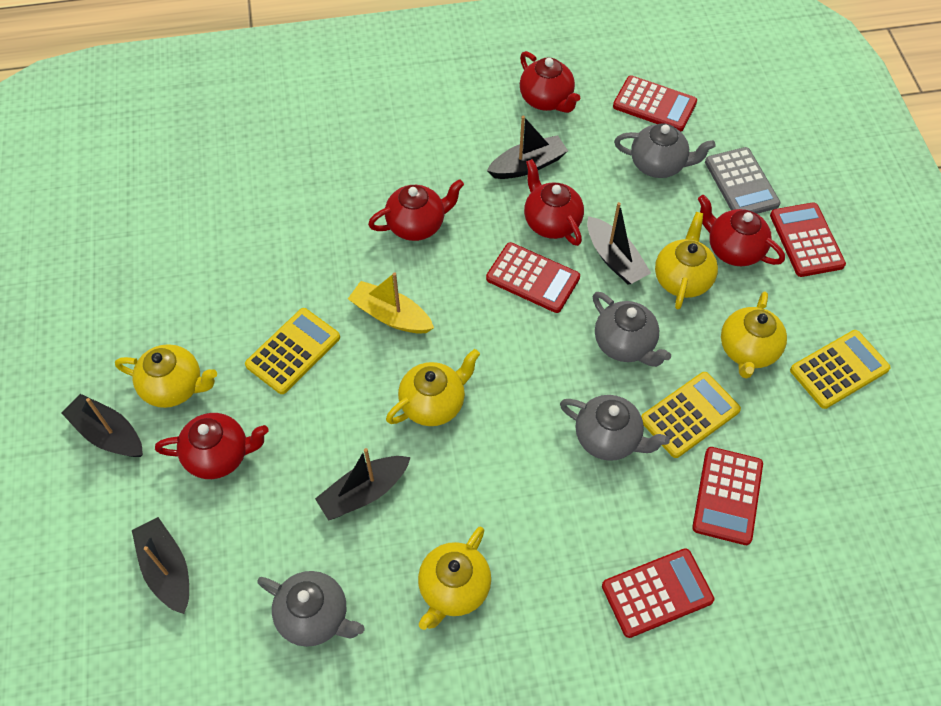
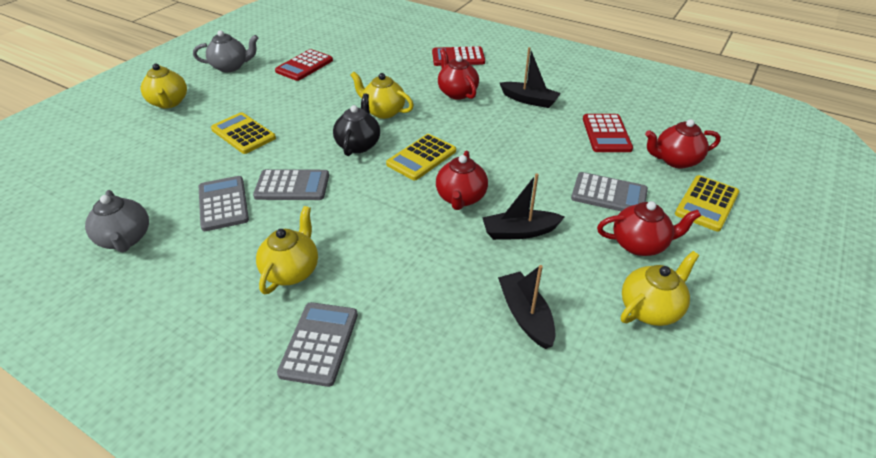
black boat: 5 -> 3
black teapot: 0 -> 1
grey calculator: 1 -> 4
grey teapot: 4 -> 2
red calculator: 5 -> 3
red teapot: 5 -> 4
yellow boat: 1 -> 0
yellow teapot: 5 -> 4

